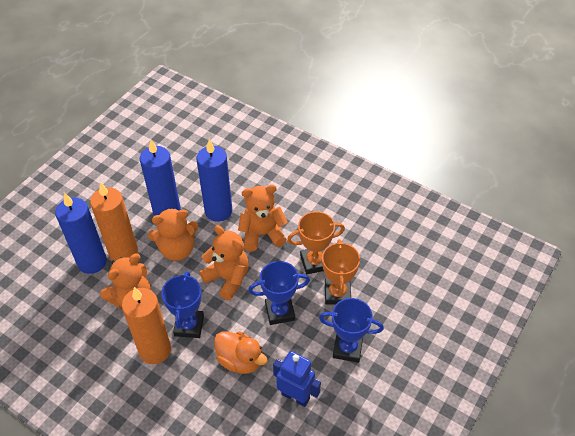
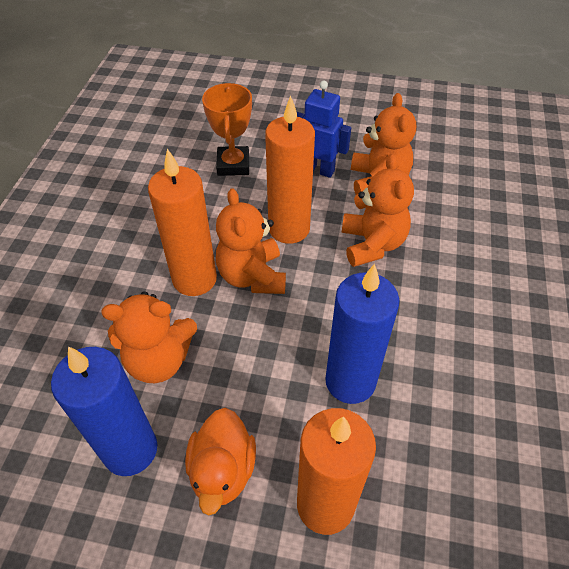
blue candle: 3 -> 2
blue trophy: 3 -> 0
orange candle: 2 -> 3
orange trophy: 2 -> 1

